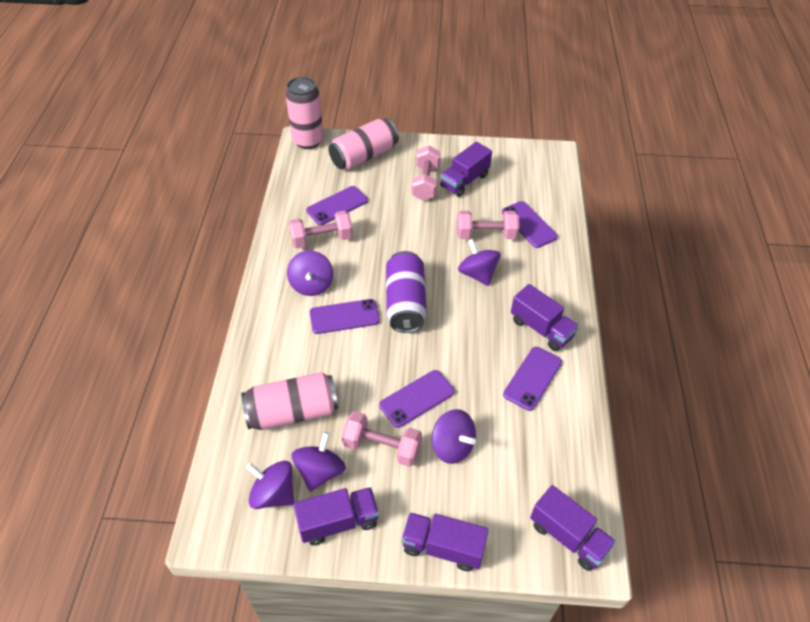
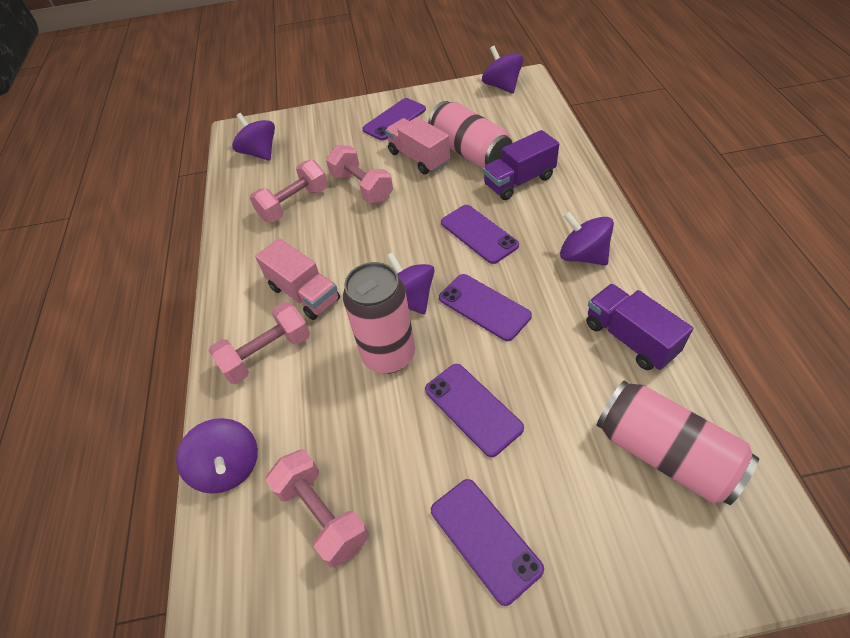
pink truck: 0 -> 2
purple can: 1 -> 0
purple truck: 5 -> 2

